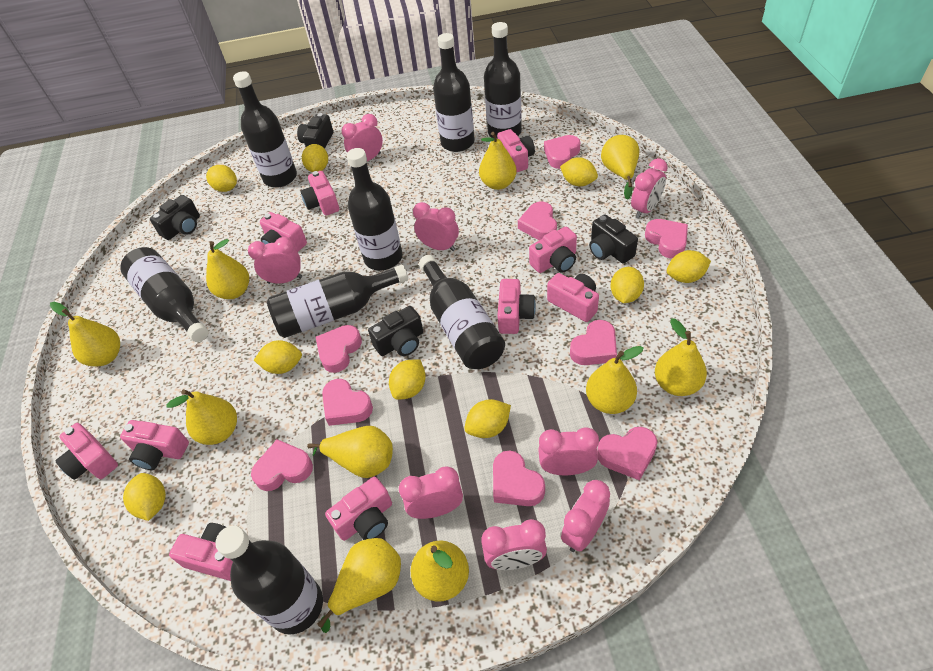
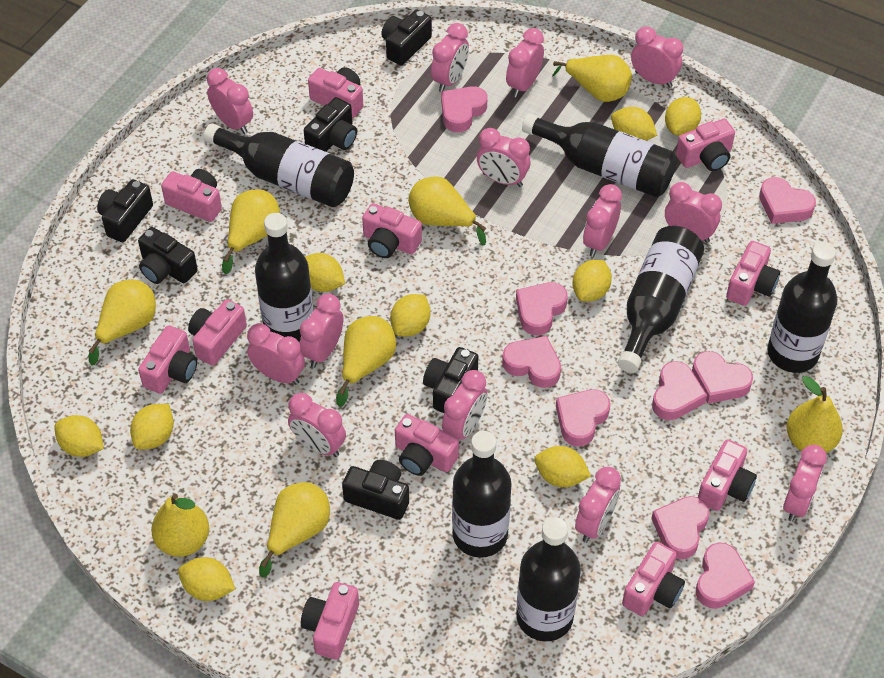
black bottle: 8 -> 7
black camera: 4 -> 6
pink camera: 10 -> 11
pink clock: 8 -> 13
yellow pear: 10 -> 8

